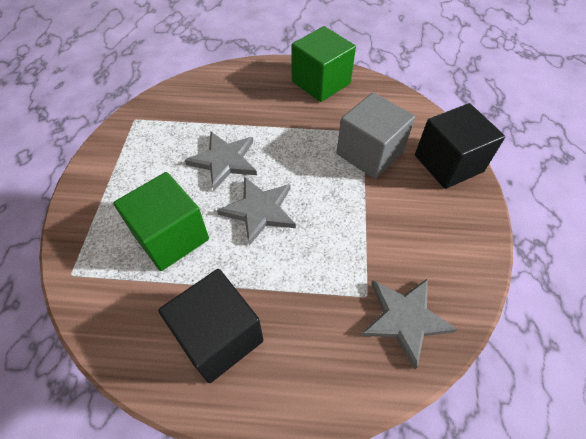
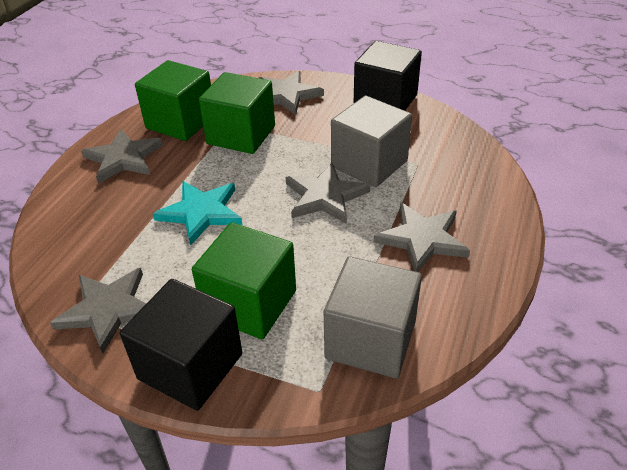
green cube: 2 -> 3
grey cube: 1 -> 2
grey star: 3 -> 5
turquoise star: 0 -> 1

